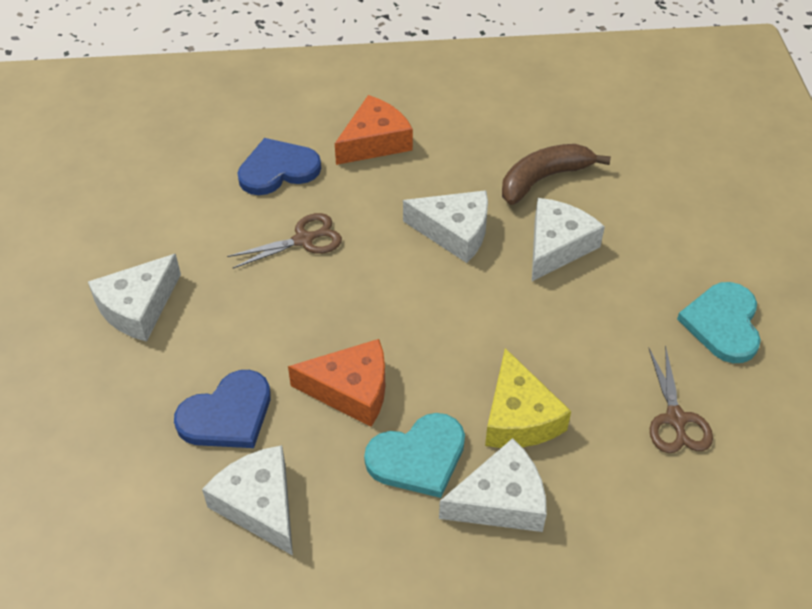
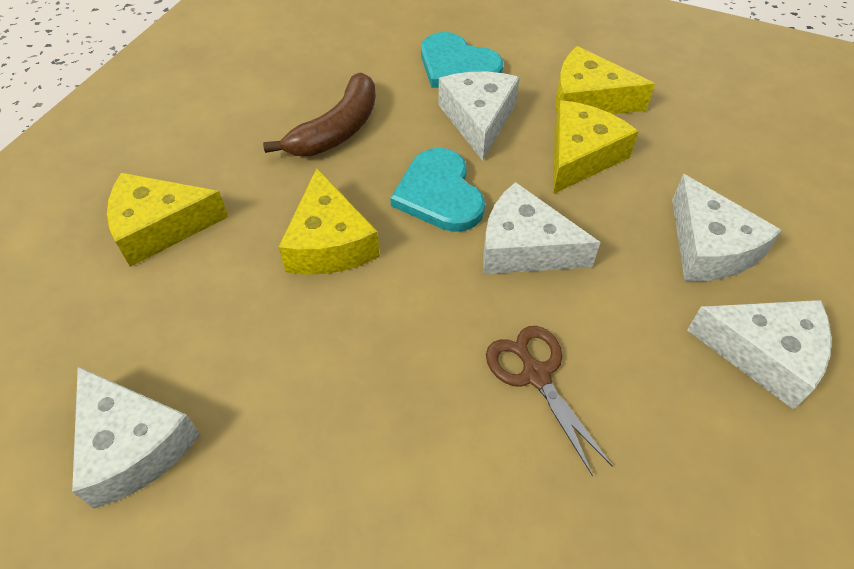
blue heart: 2 -> 0
brown scissors: 2 -> 1
orange cheese: 2 -> 0
yellow cheese: 1 -> 4

